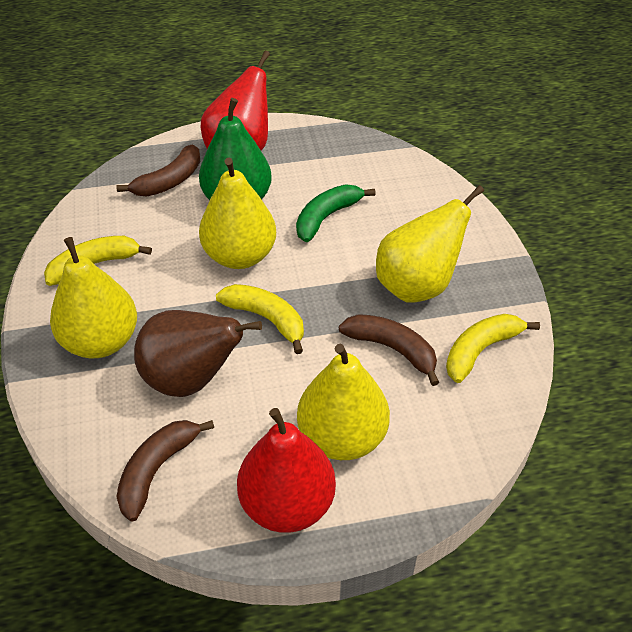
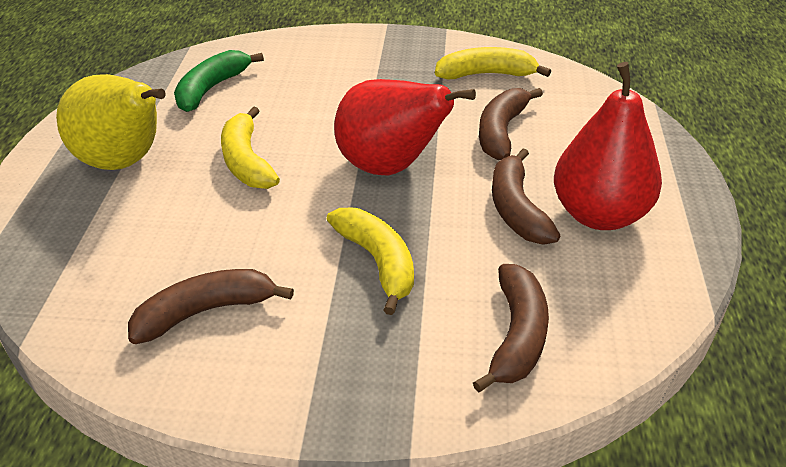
brown banana: 3 -> 4
brown pear: 1 -> 0
green pear: 1 -> 0
yellow pear: 4 -> 1

